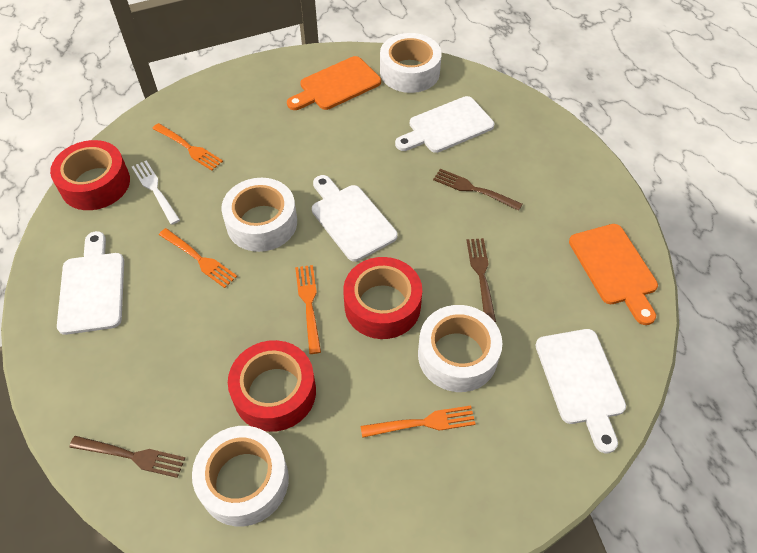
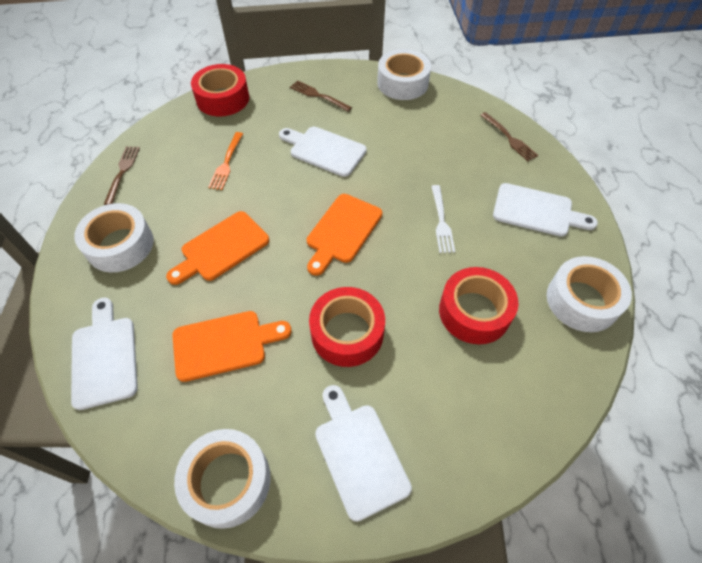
orange cutting board: 2 -> 3
orange fork: 4 -> 1

